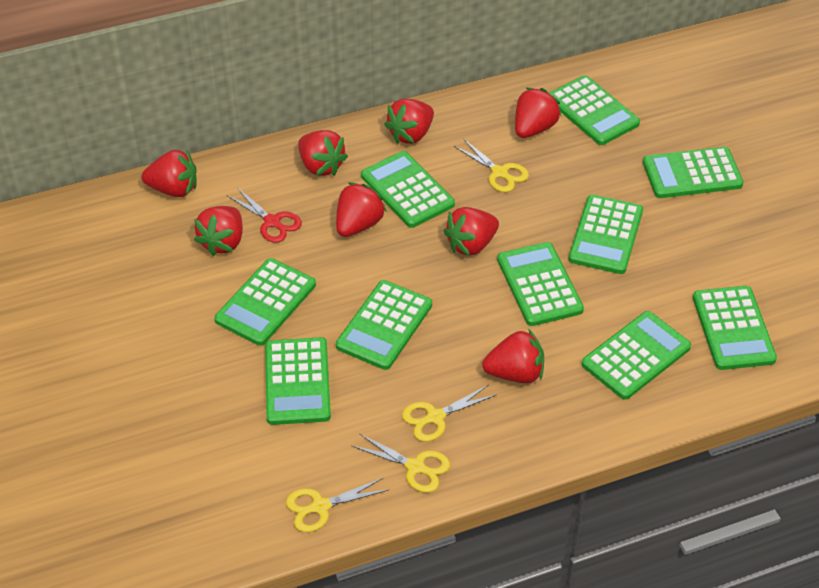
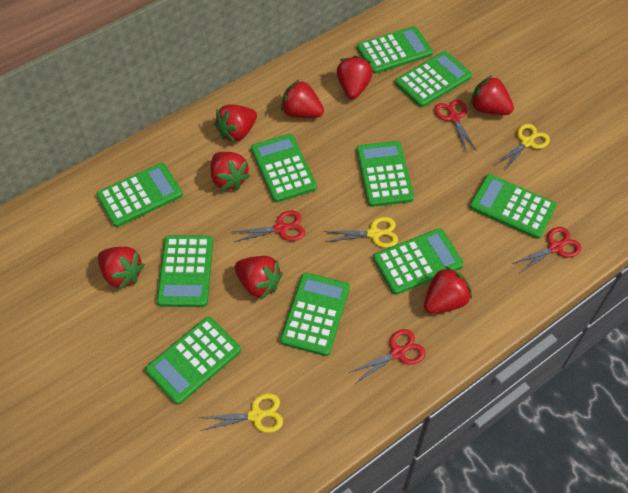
red scissors: 1 -> 4
yellow scissors: 4 -> 3

